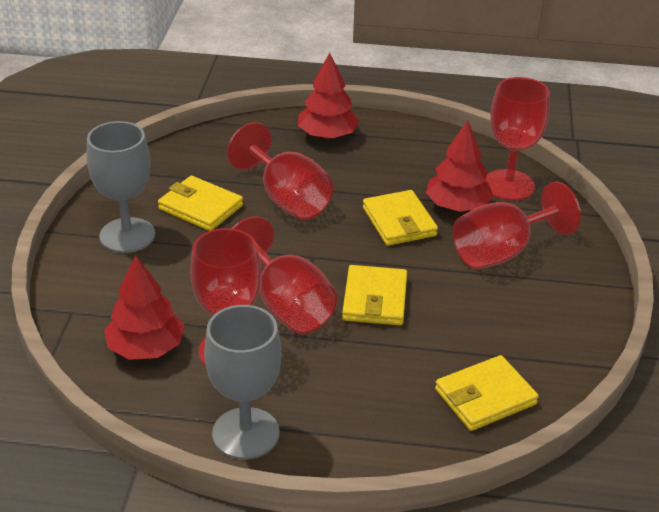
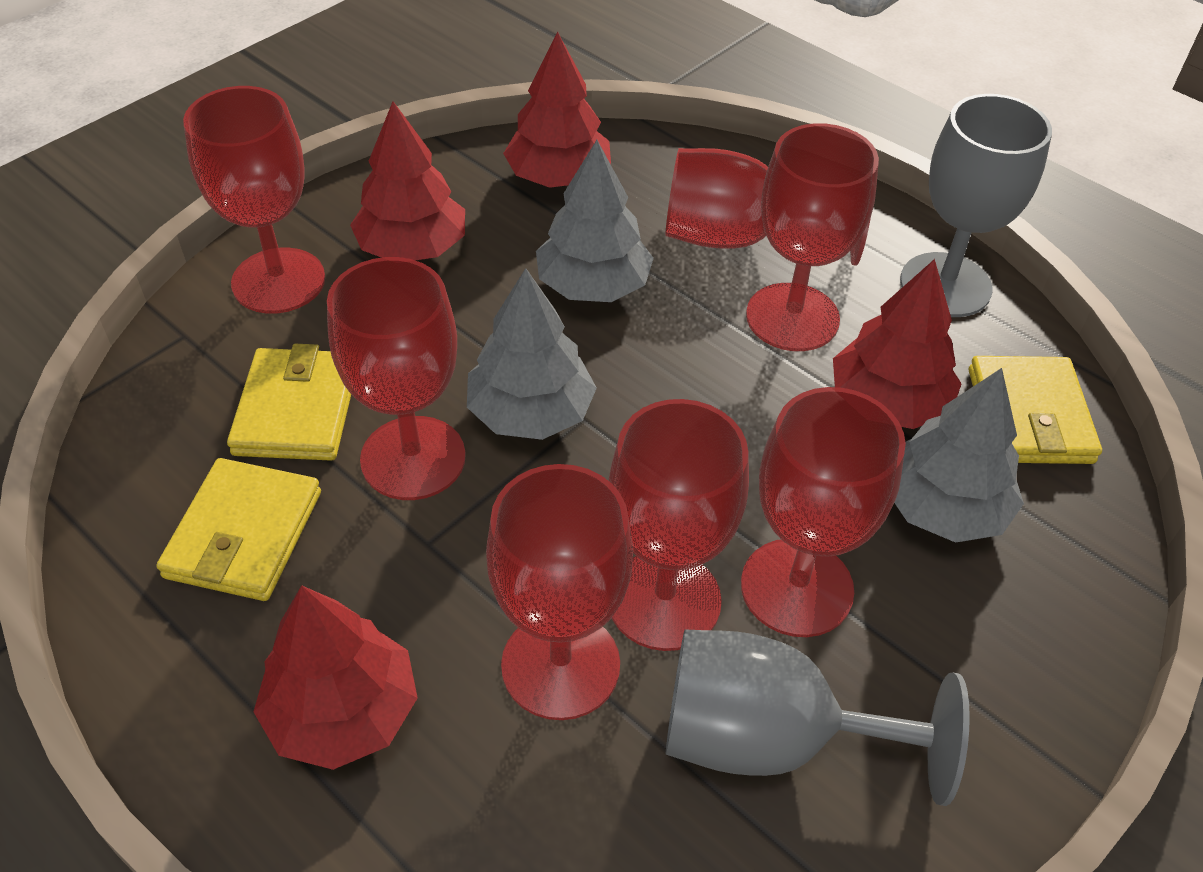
grey tree: 0 -> 3
red goblet: 5 -> 7
red tree: 3 -> 4
yellow wallet: 4 -> 3

